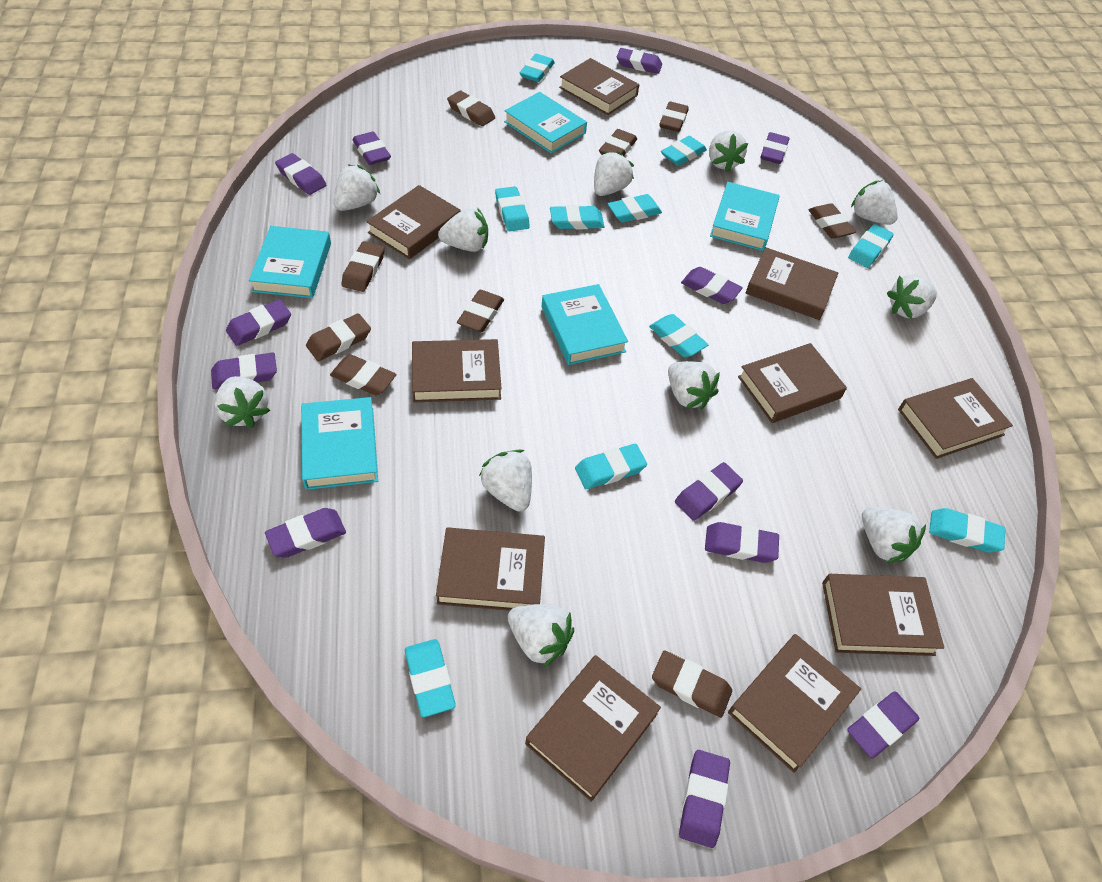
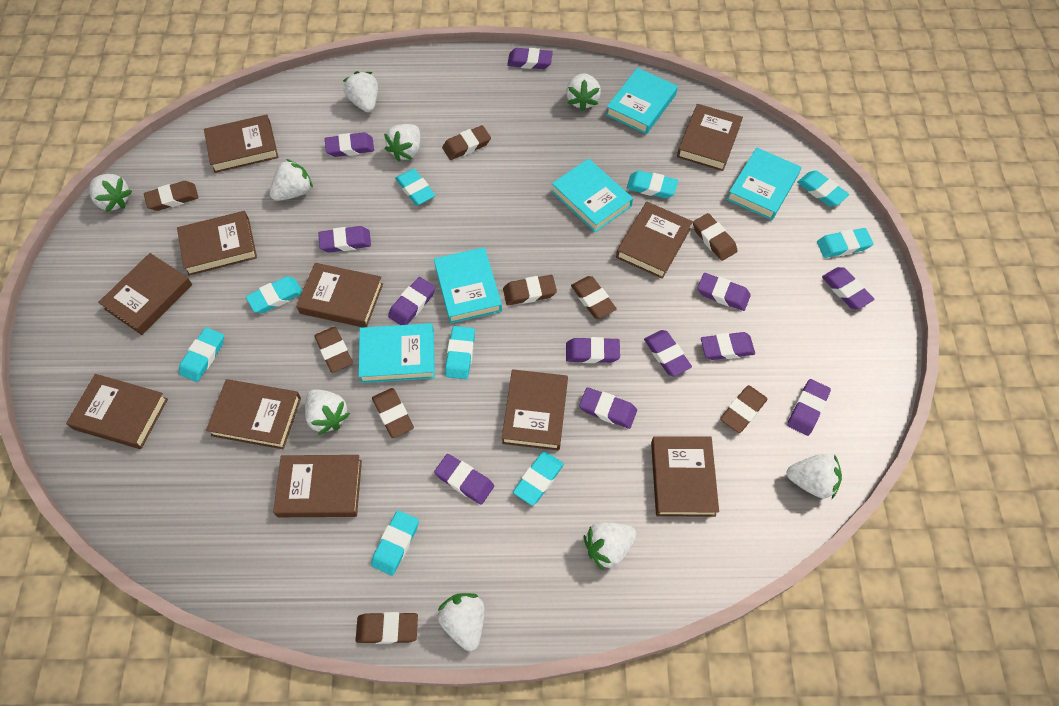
brown book: 10 -> 11
turquoise eraser: 10 -> 9
white strawberry: 11 -> 9

